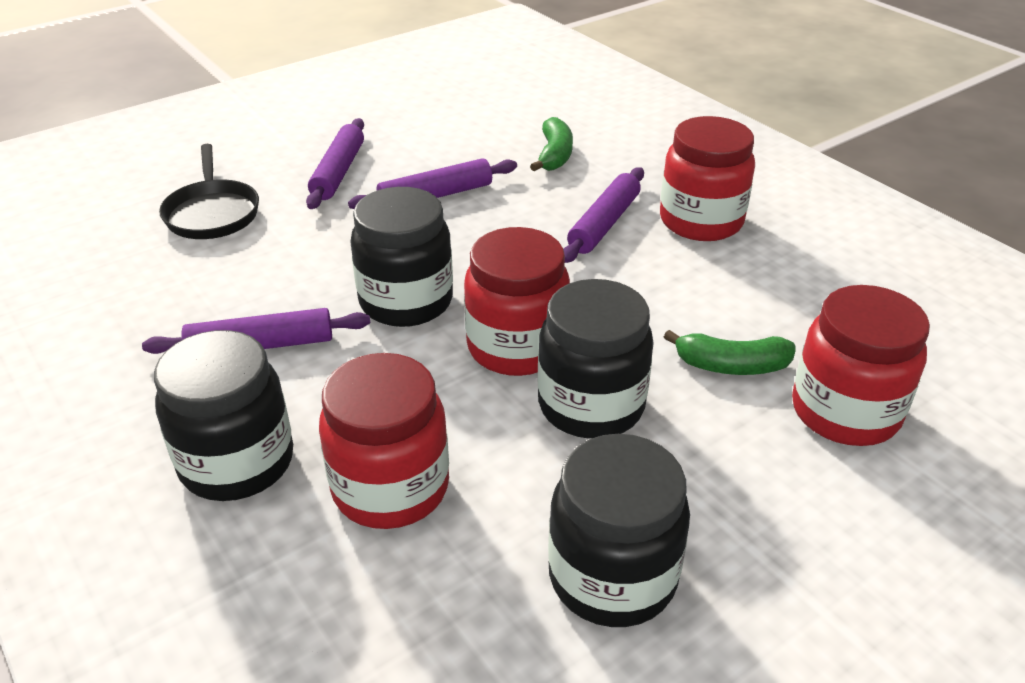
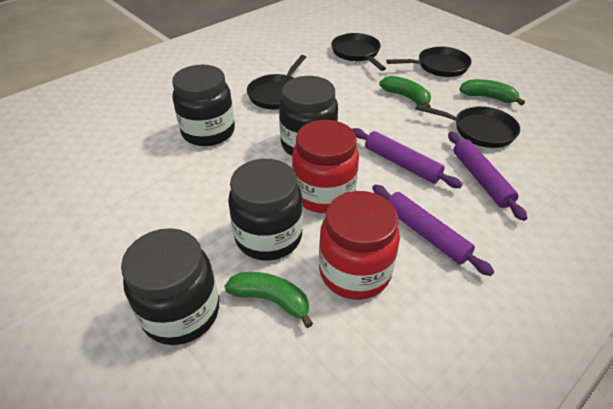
black pan: 1 -> 4
green banana: 2 -> 3
purple rolling pin: 4 -> 3
red jar: 4 -> 2

